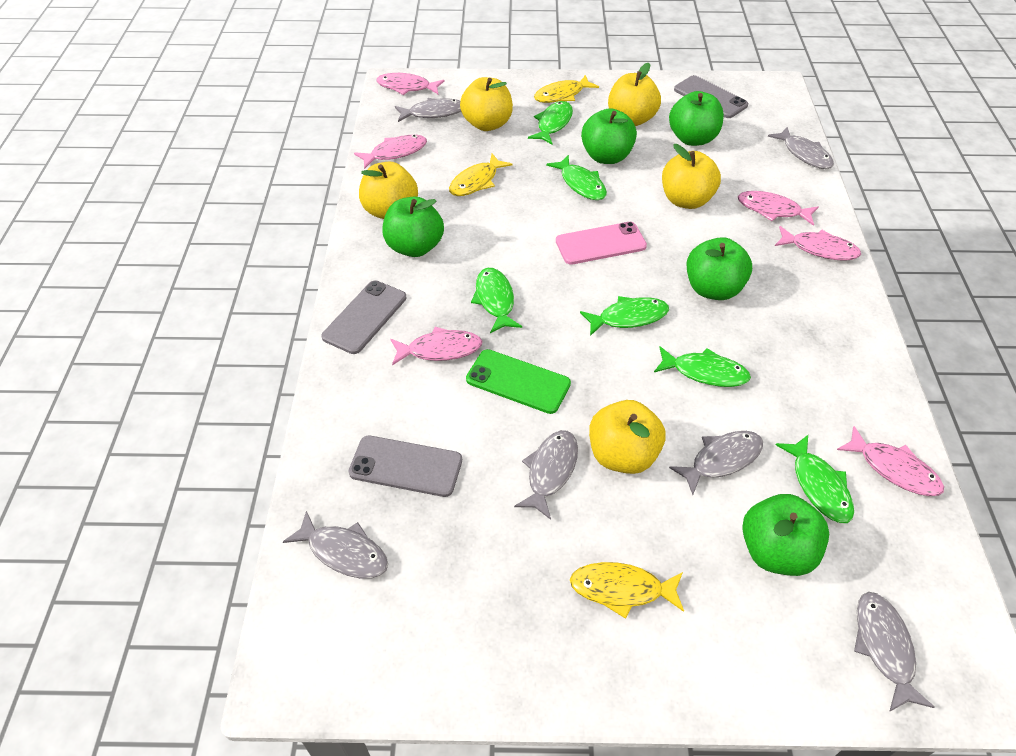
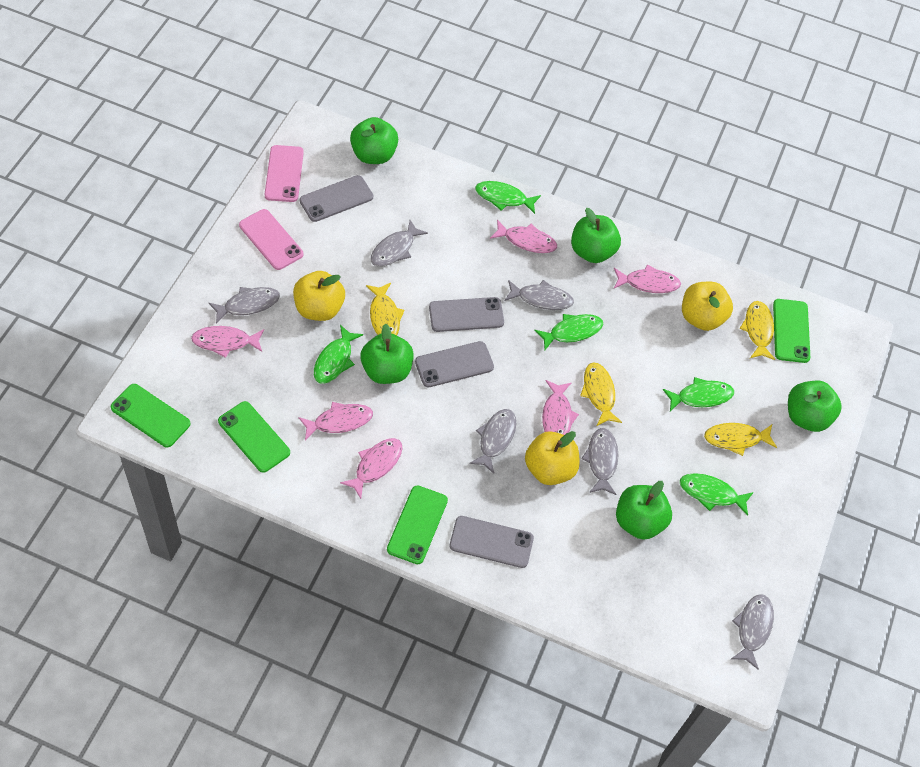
green fish: 6 -> 5
green phone: 1 -> 4
grey phone: 3 -> 4
pink phone: 1 -> 2
yellow apple: 5 -> 3
yellow fish: 3 -> 4

